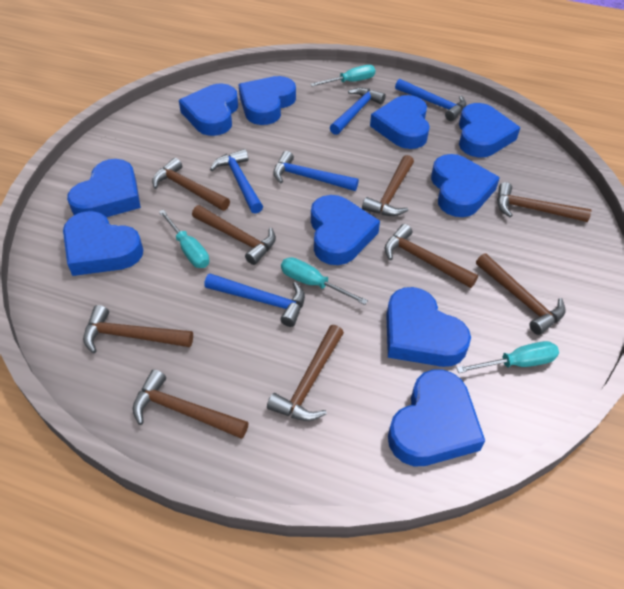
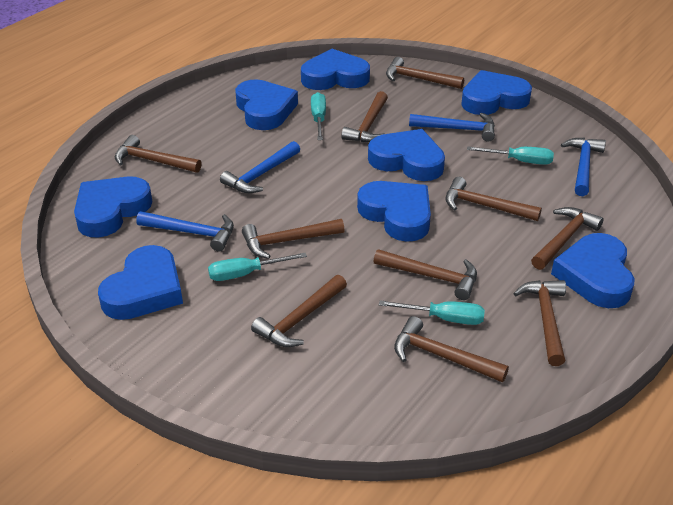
blue hammer: 5 -> 4
blue heart: 10 -> 8
brown hammer: 9 -> 10

